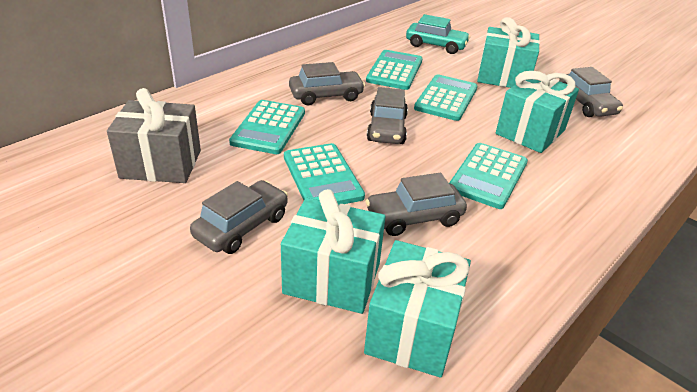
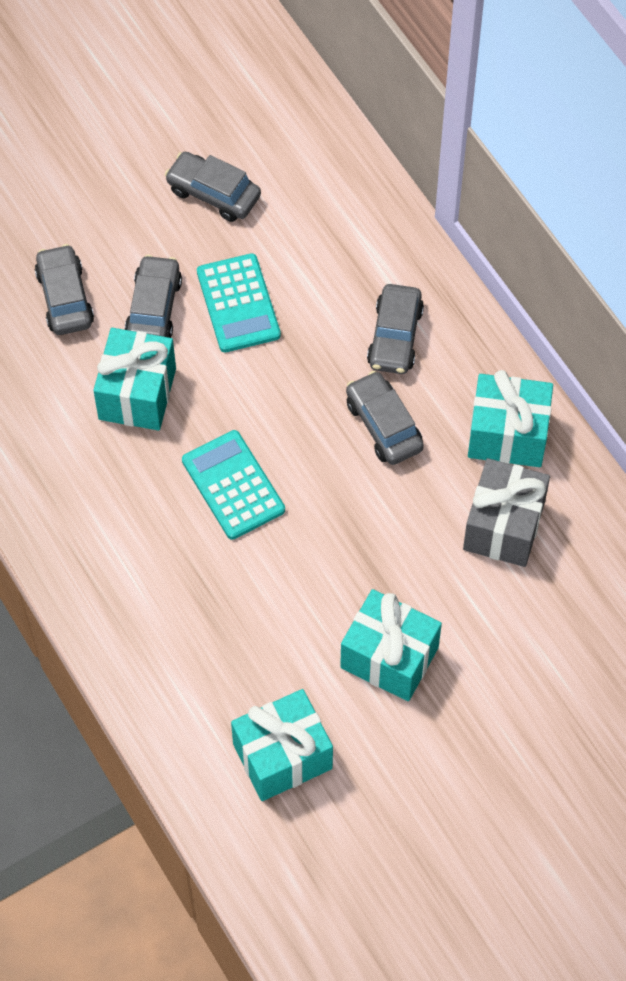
turquoise calculator: 5 -> 2
turquoise car: 1 -> 0

